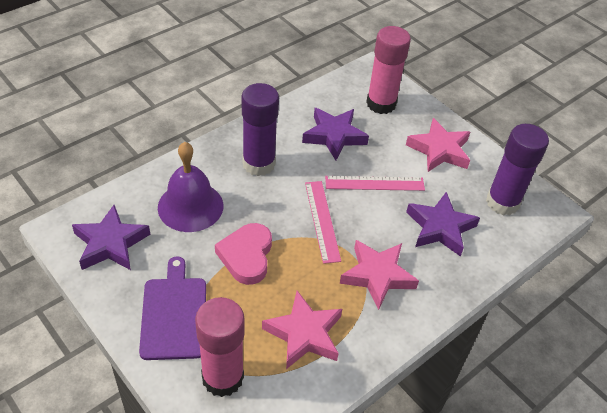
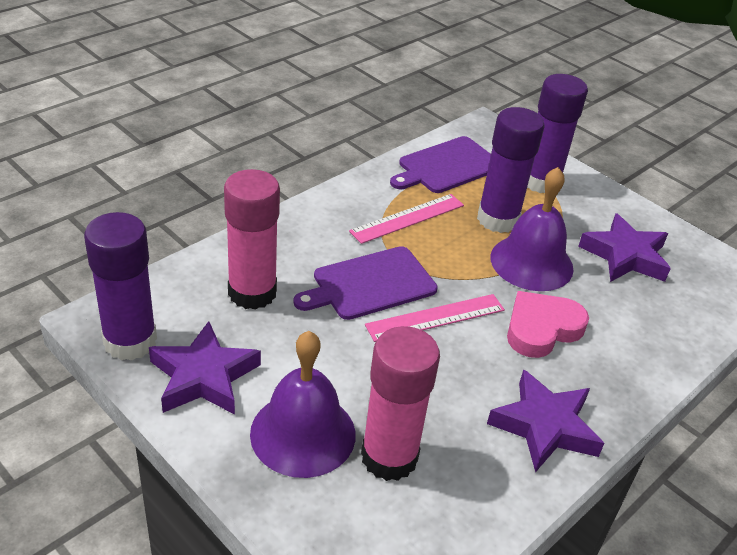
pink star: 3 -> 0
purple bell: 1 -> 2
purple cutting board: 1 -> 2
purple glue stick: 2 -> 3

